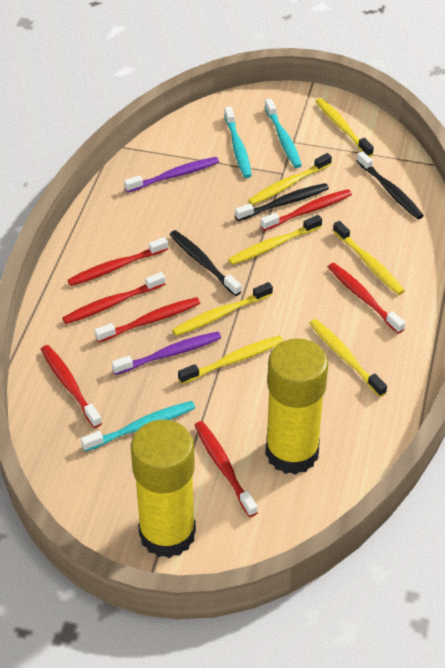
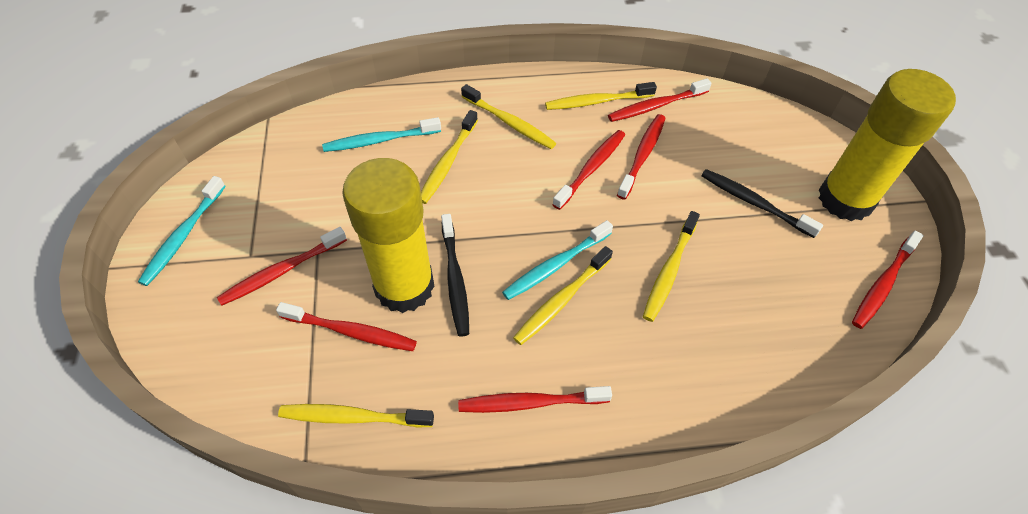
black toothbrush: 3 -> 2
purple toothbrush: 2 -> 0
yellow toothbrush: 7 -> 6

